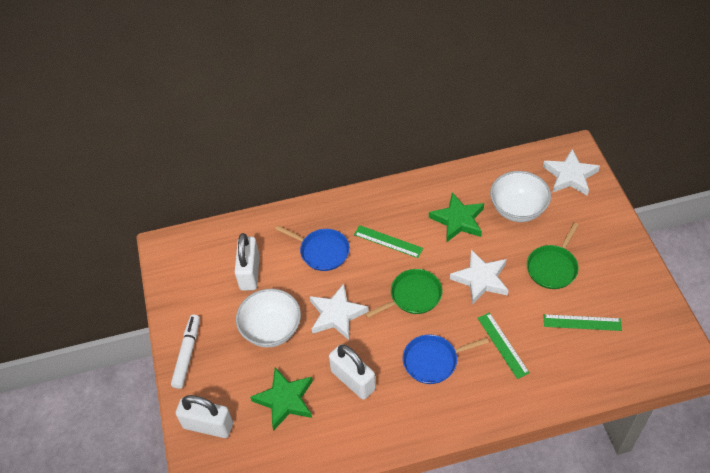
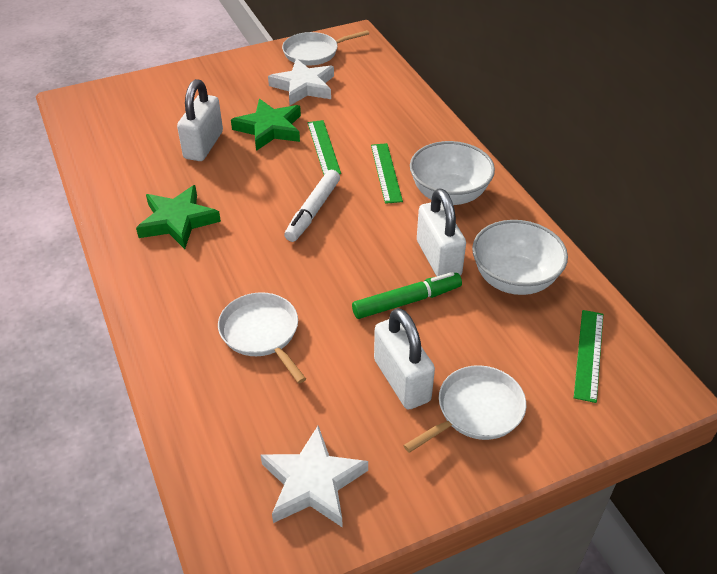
blue pan: 2 -> 0
green marker: 0 -> 1
green pan: 2 -> 0
white pan: 0 -> 3
white star: 3 -> 2

